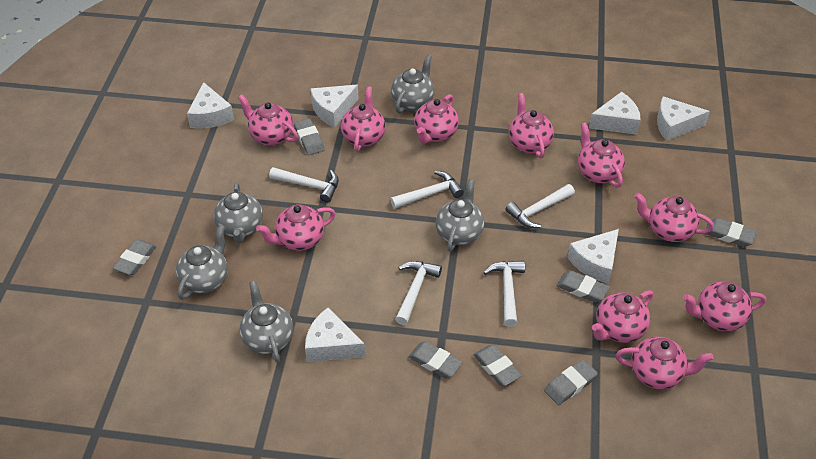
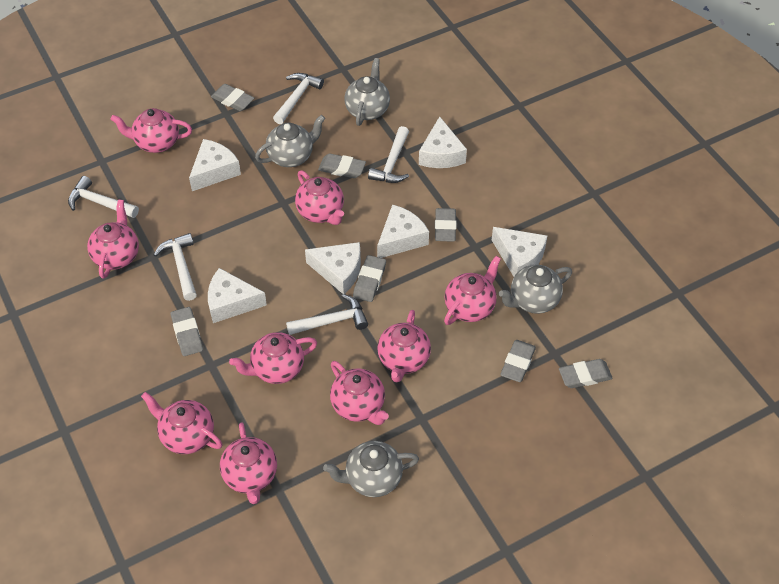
grey teapot: 5 -> 4
pink teapot: 10 -> 9

